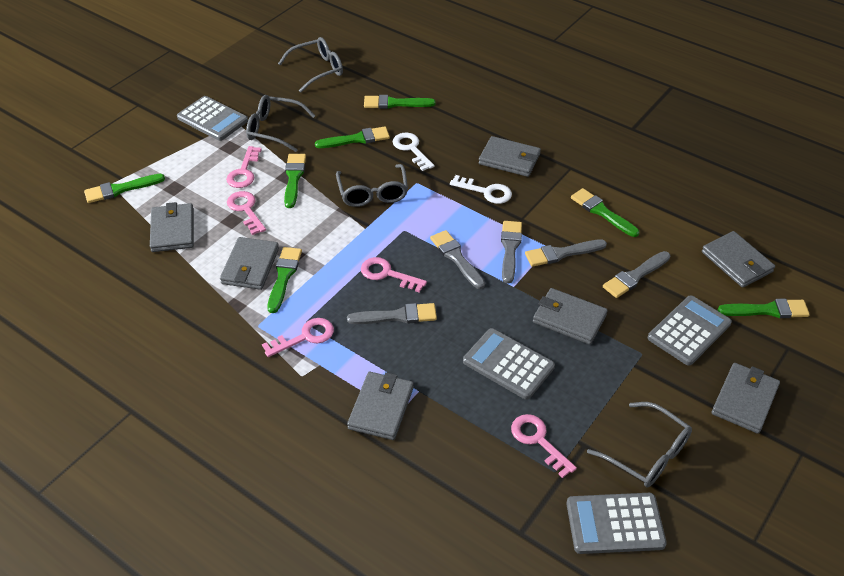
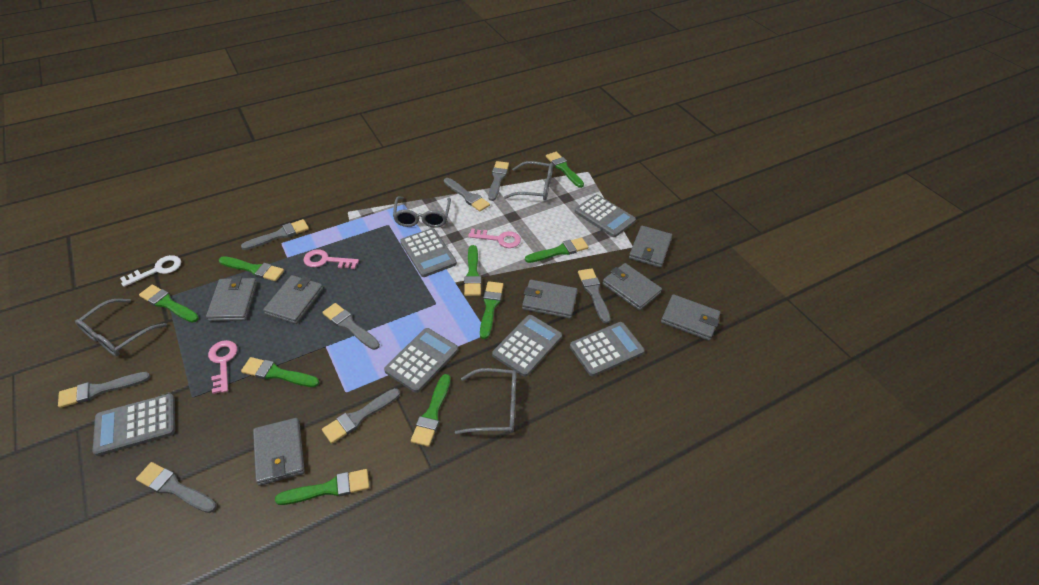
green brush: 7 -> 9
grey brush: 5 -> 8
grey calculator: 4 -> 6
pink key: 5 -> 3
white key: 2 -> 1

